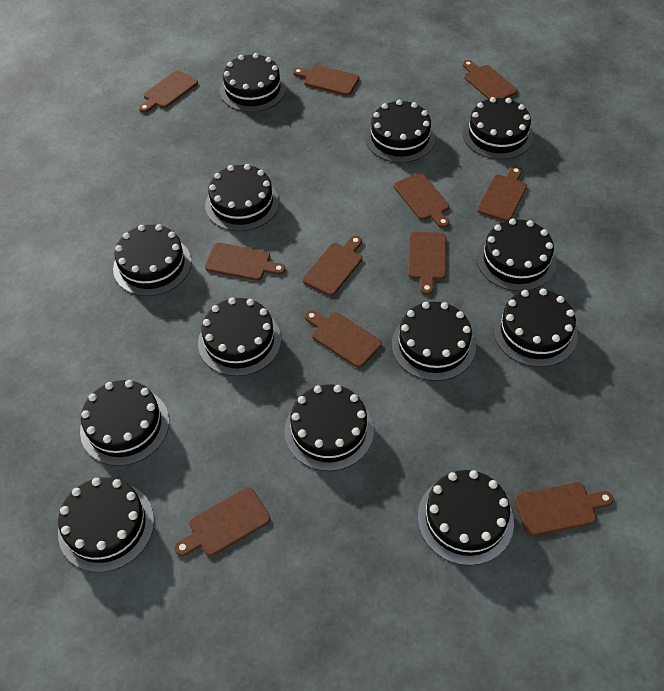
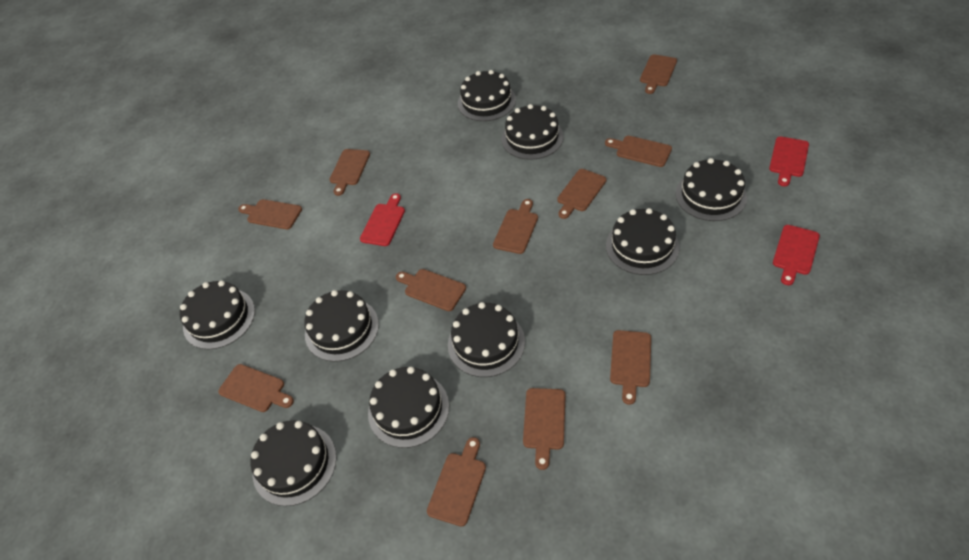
black cake: 13 -> 9
red cutting board: 0 -> 3

